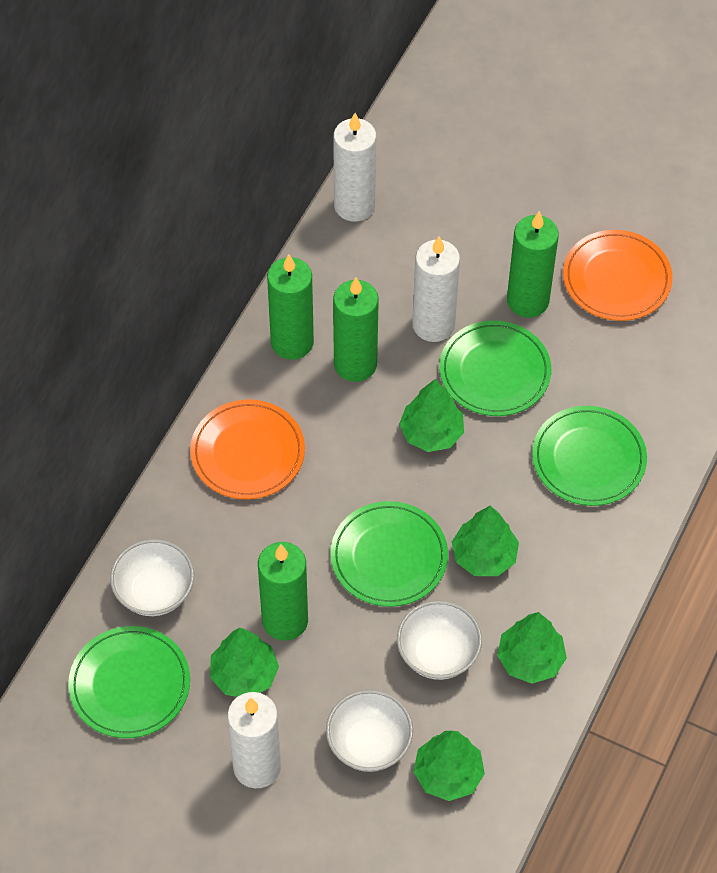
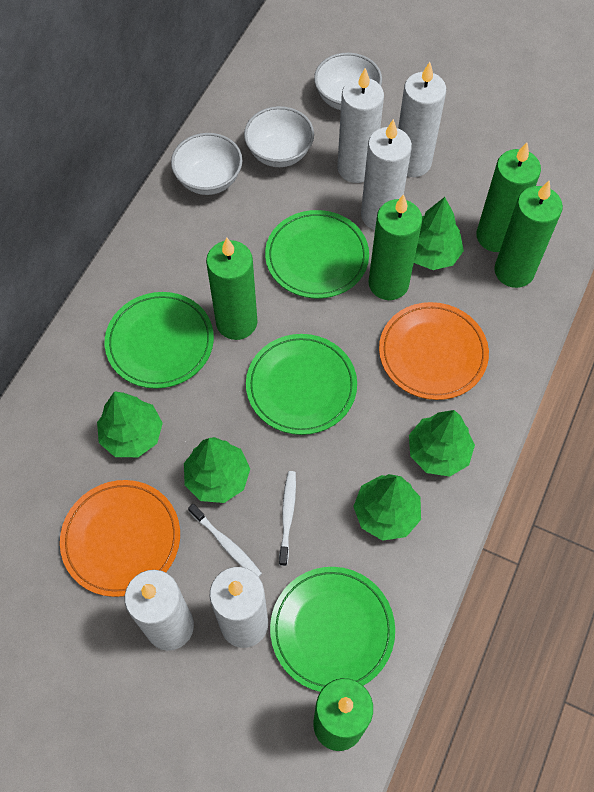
green candle: 4 -> 5
white candle: 3 -> 5
white toothbrush: 0 -> 2

